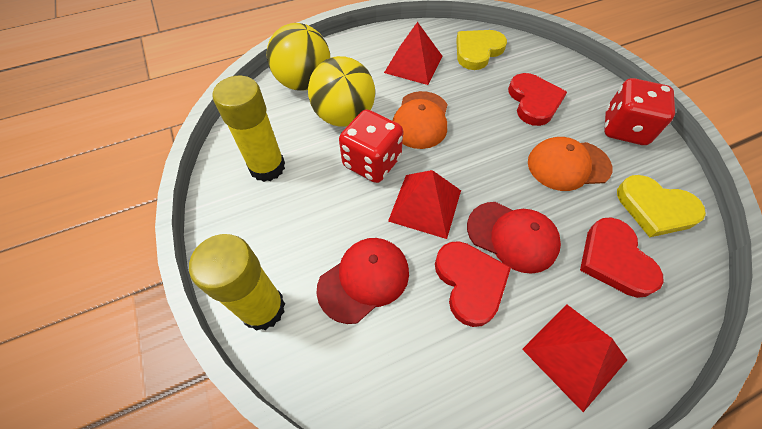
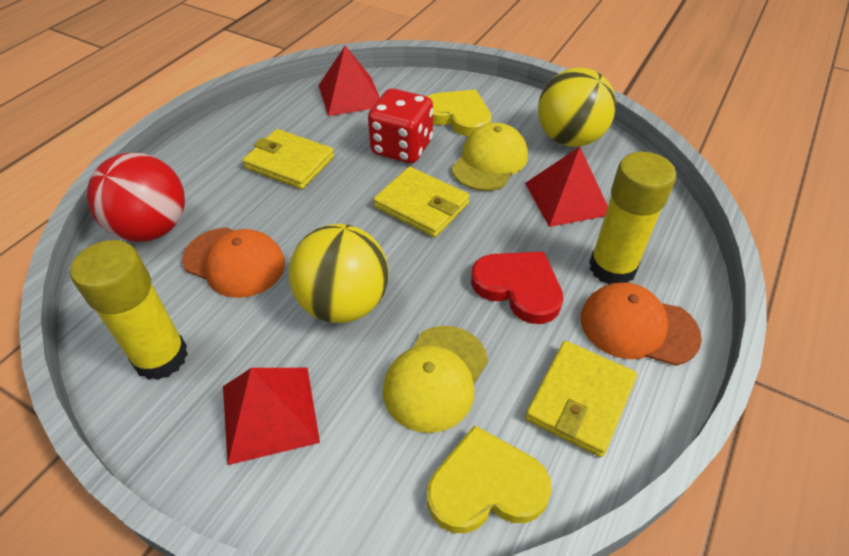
red ball: 0 -> 1
red cap: 2 -> 0
red dice: 2 -> 1
red heart: 3 -> 1
yellow cap: 0 -> 2
yellow wallet: 0 -> 3

